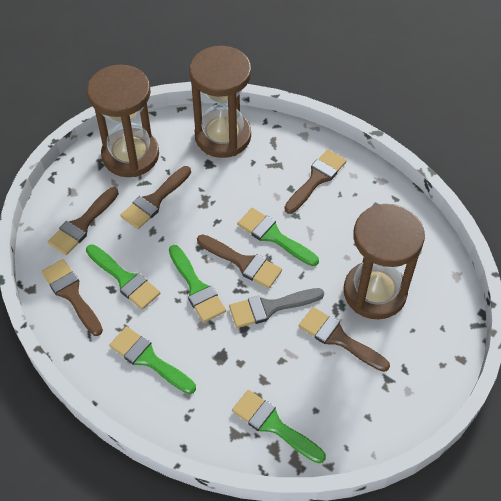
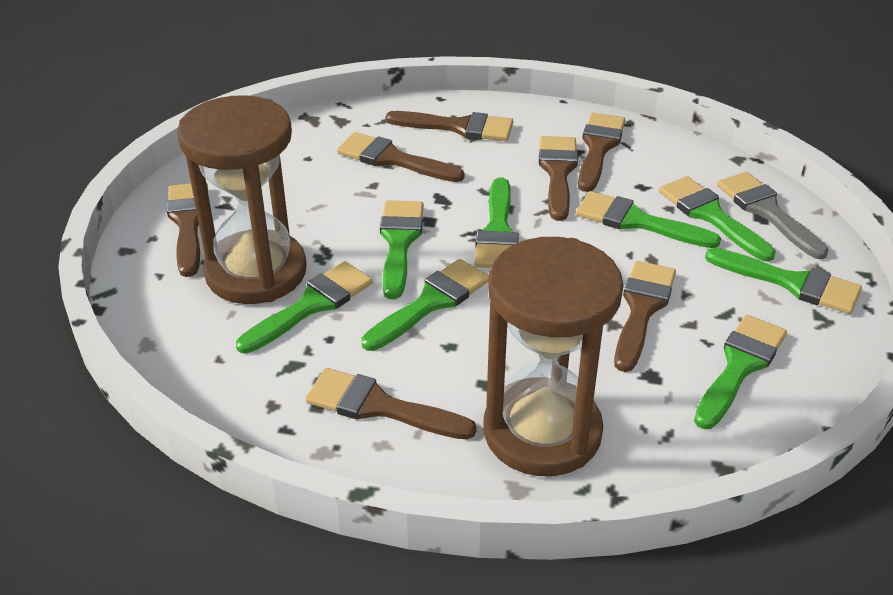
brown brush: 6 -> 7
brown hourglass: 3 -> 2
green brush: 5 -> 8

